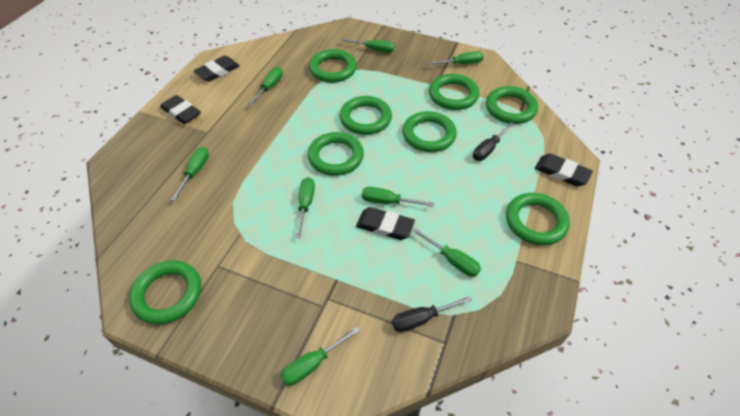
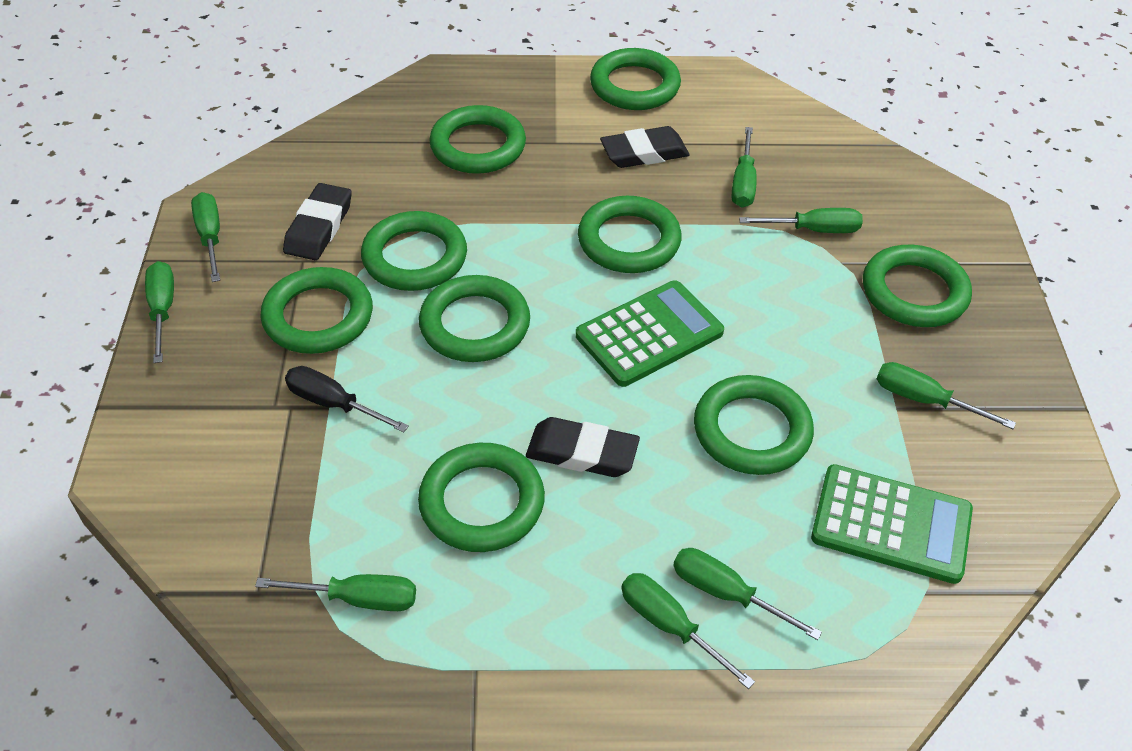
black eraser: 4 -> 3
black screwdriver: 2 -> 1
green calculator: 0 -> 2
green ring: 8 -> 9

